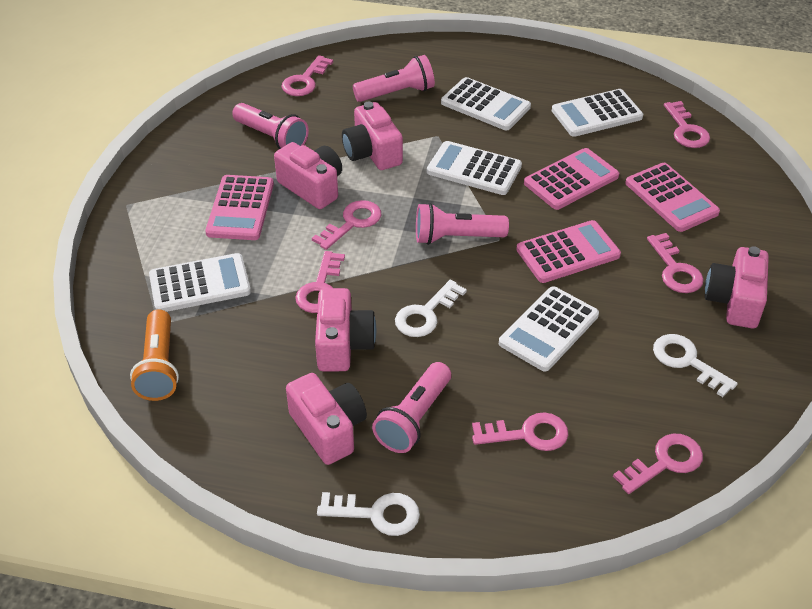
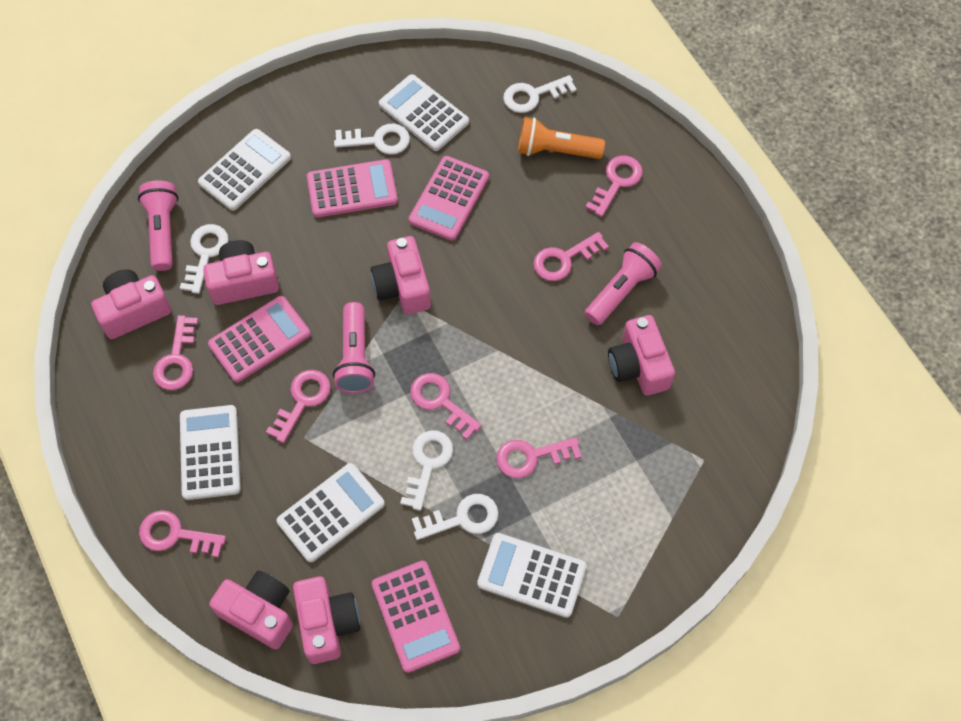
pink camera: 5 -> 6
pink flashlight: 4 -> 3
white key: 3 -> 5

